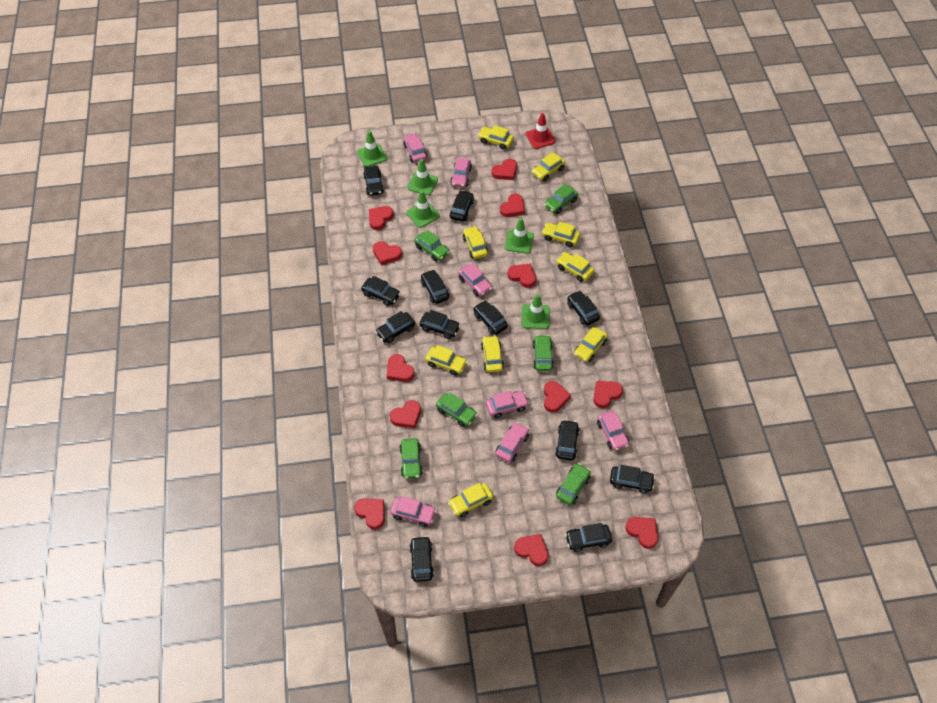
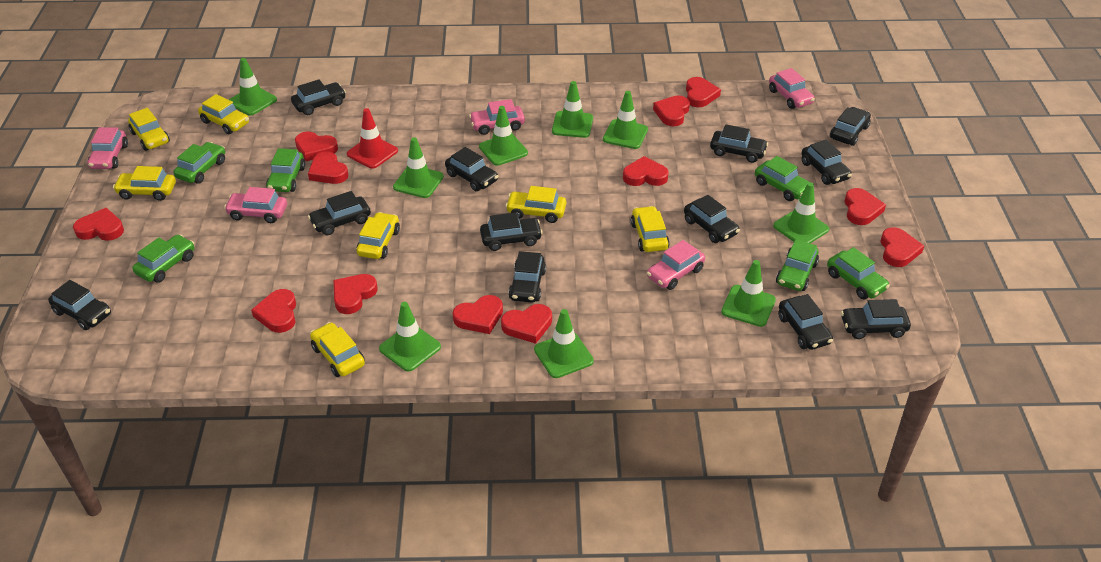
green traffic cone: 5 -> 9
pink car: 7 -> 5
yellow car: 9 -> 7

